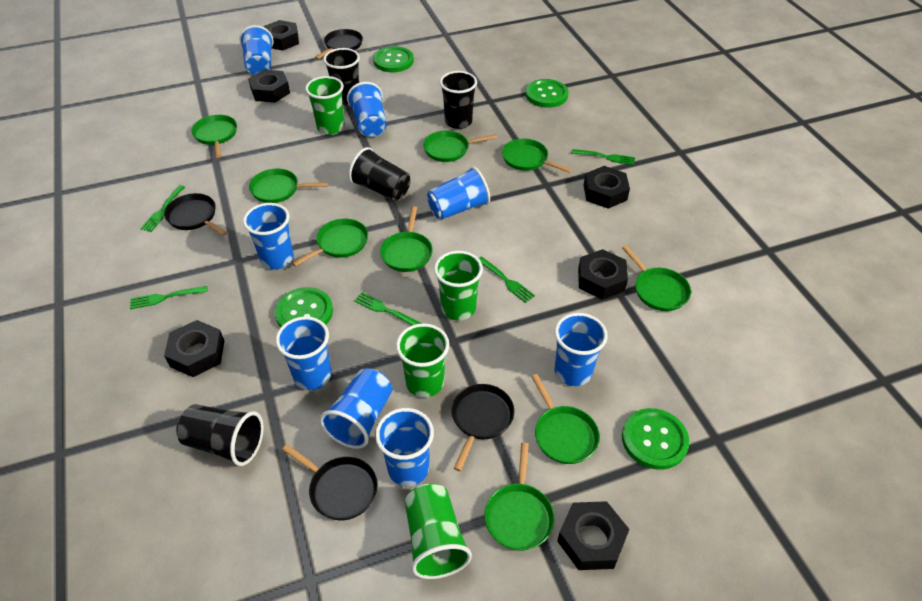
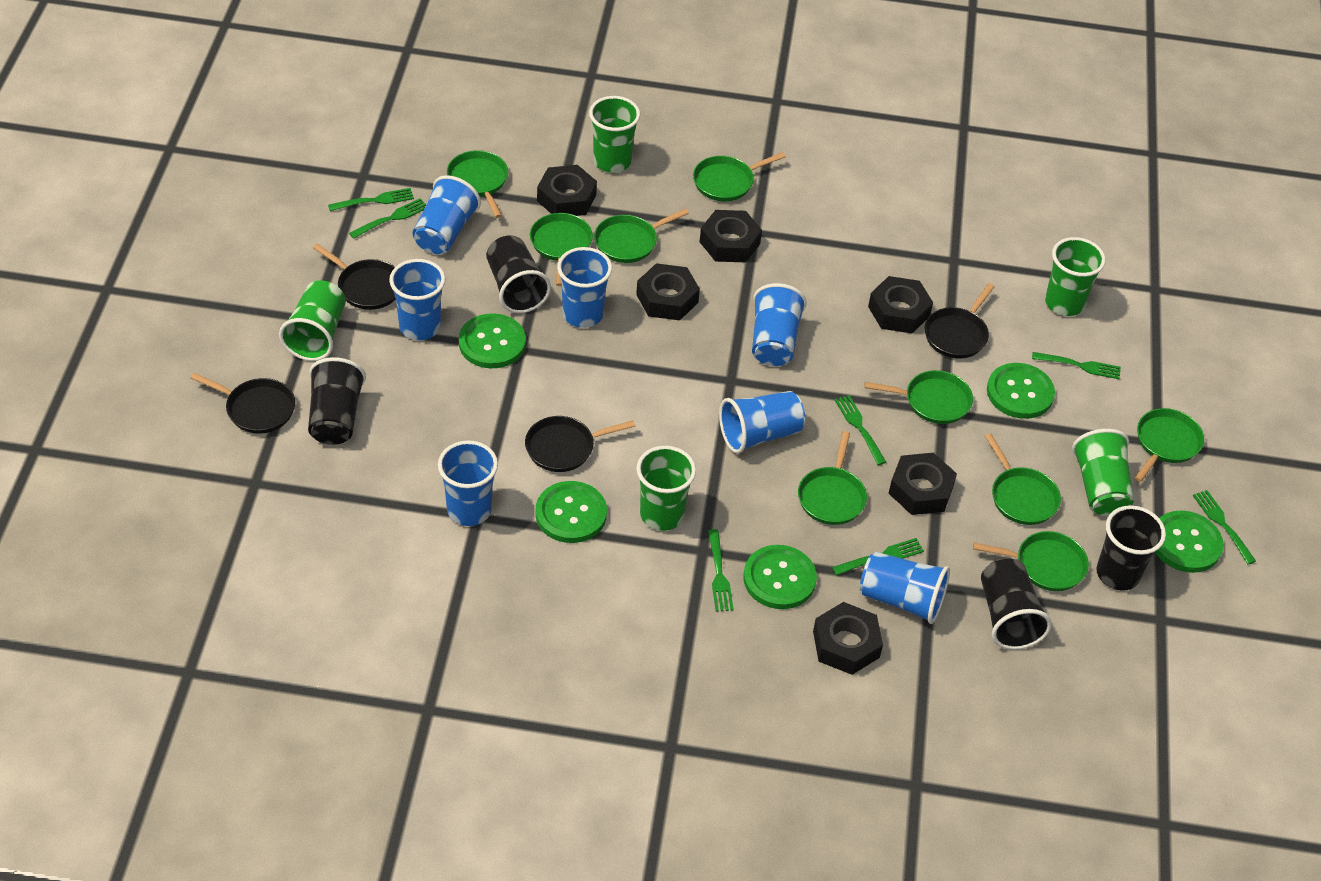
blue cup: 8 -> 7
green button: 4 -> 5
green cup: 4 -> 5
green fork: 5 -> 7

